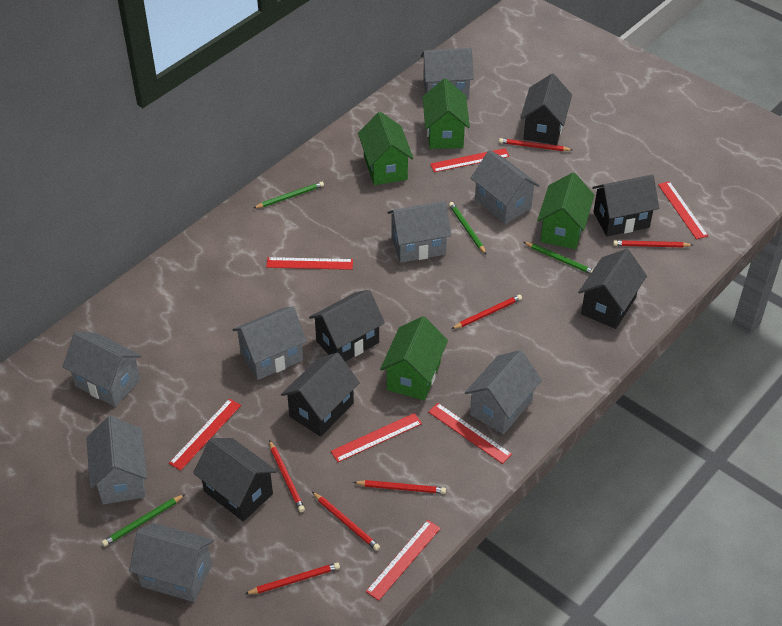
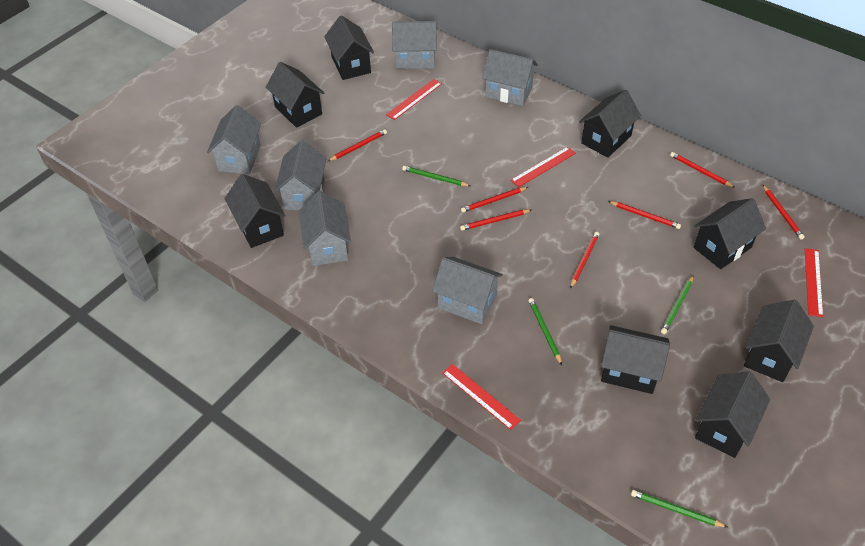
black house: 6 -> 8
green house: 4 -> 0
grey house: 8 -> 6
red ruler: 7 -> 4

